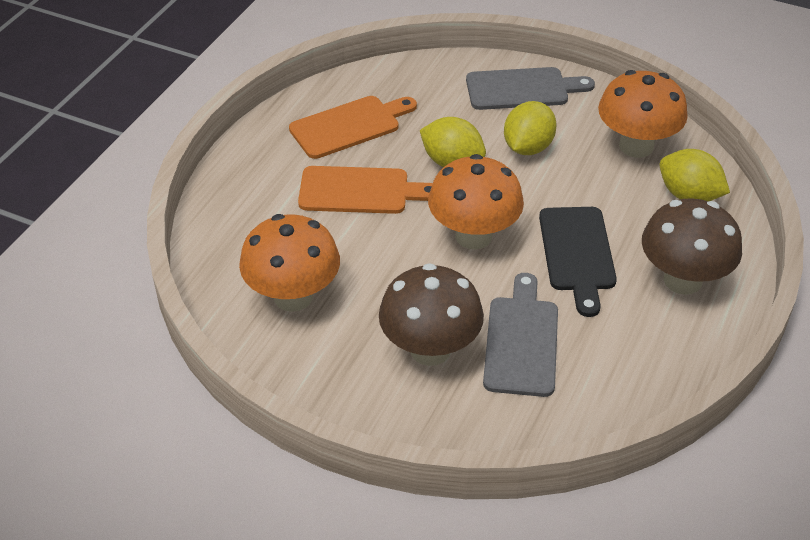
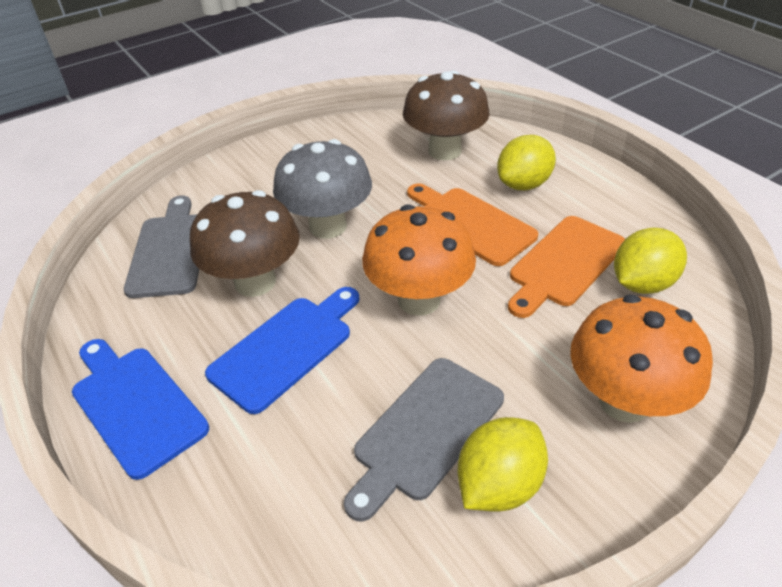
black cutting board: 1 -> 0
blue cutting board: 0 -> 2
grey mushroom: 0 -> 1
orange mushroom: 3 -> 2

